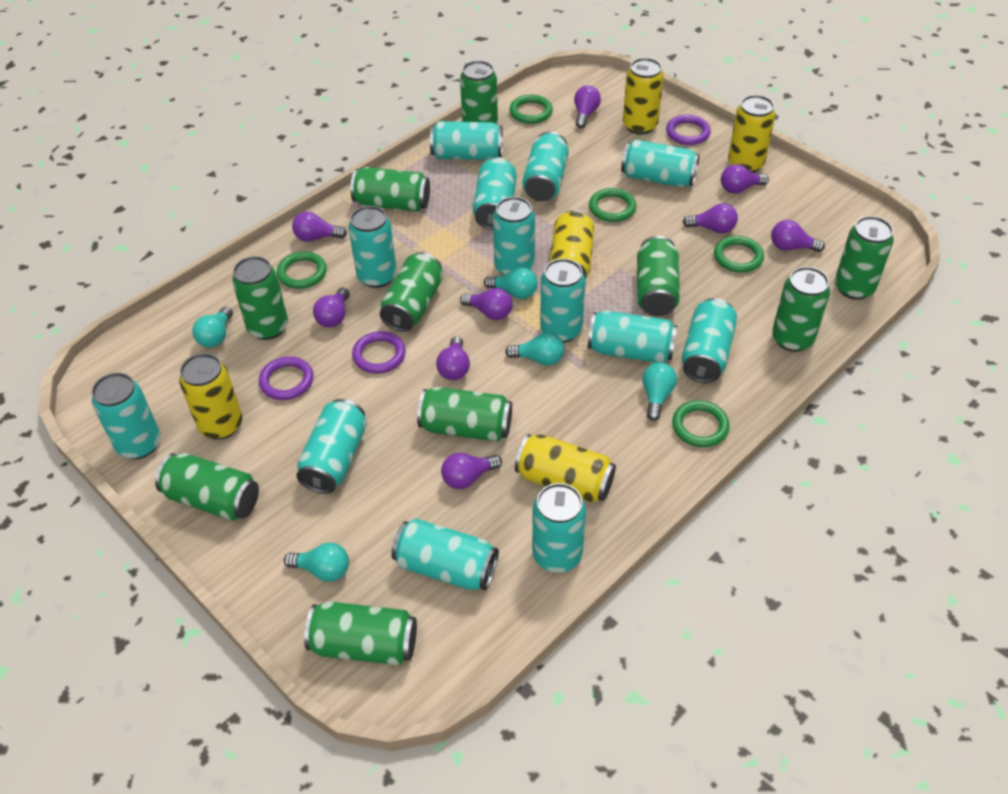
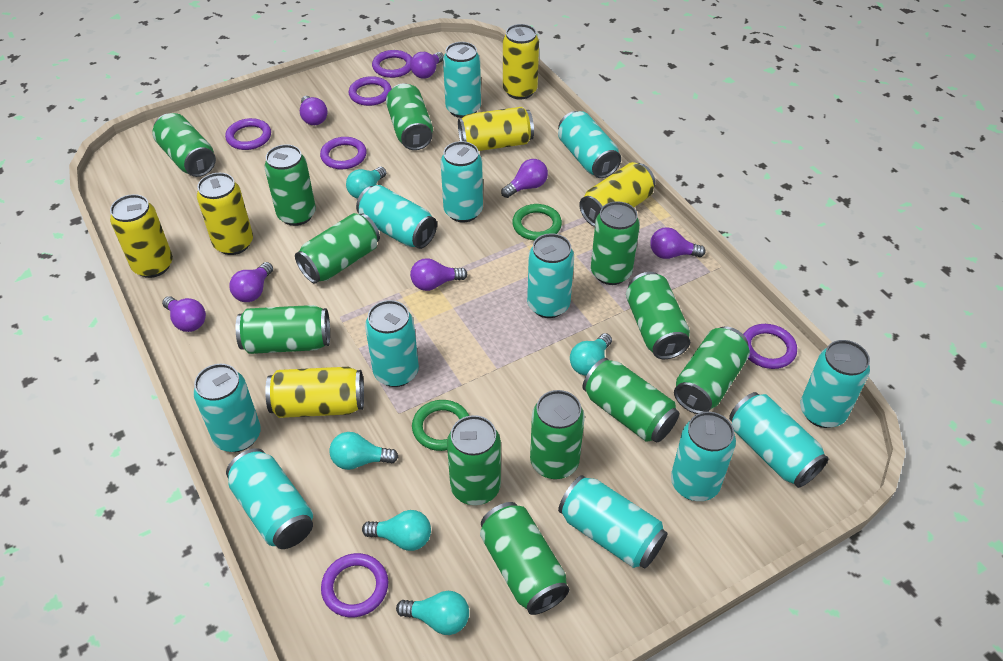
green can: 10 -> 12
green ring: 5 -> 2
purple light bulb: 9 -> 7
purple ring: 3 -> 6
turquoise can: 13 -> 12
yellow can: 5 -> 6

